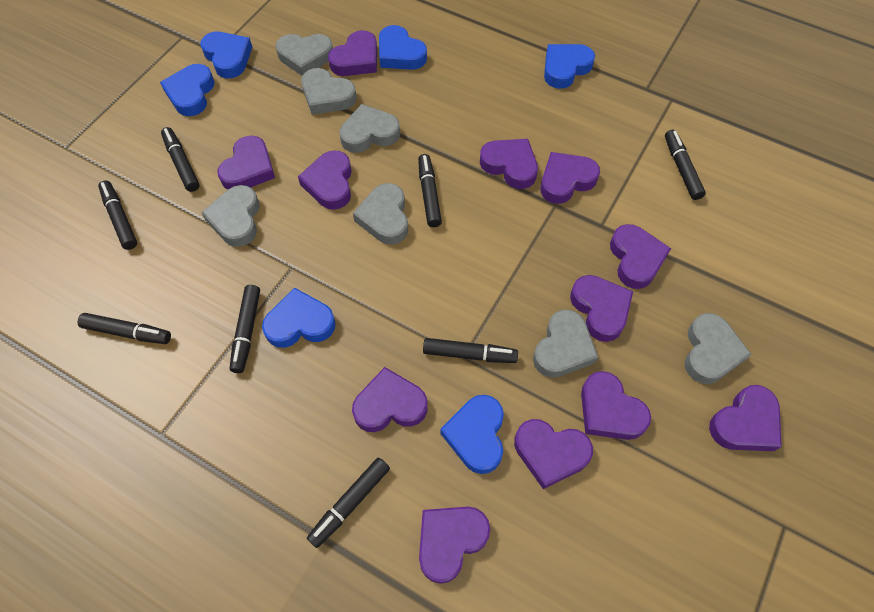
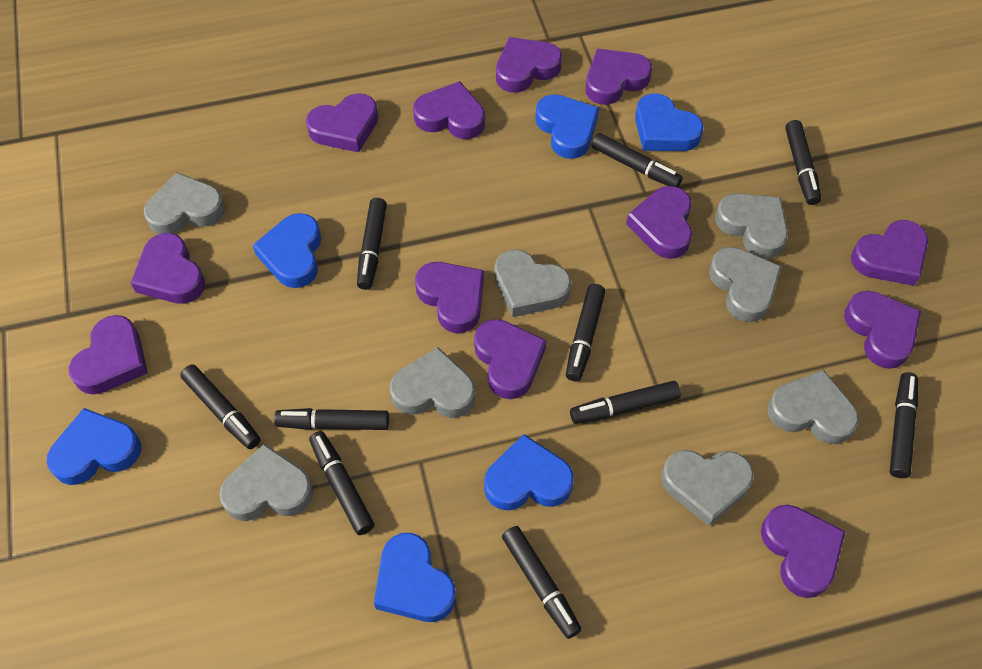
black marker: 8 -> 10
grey heart: 7 -> 8

